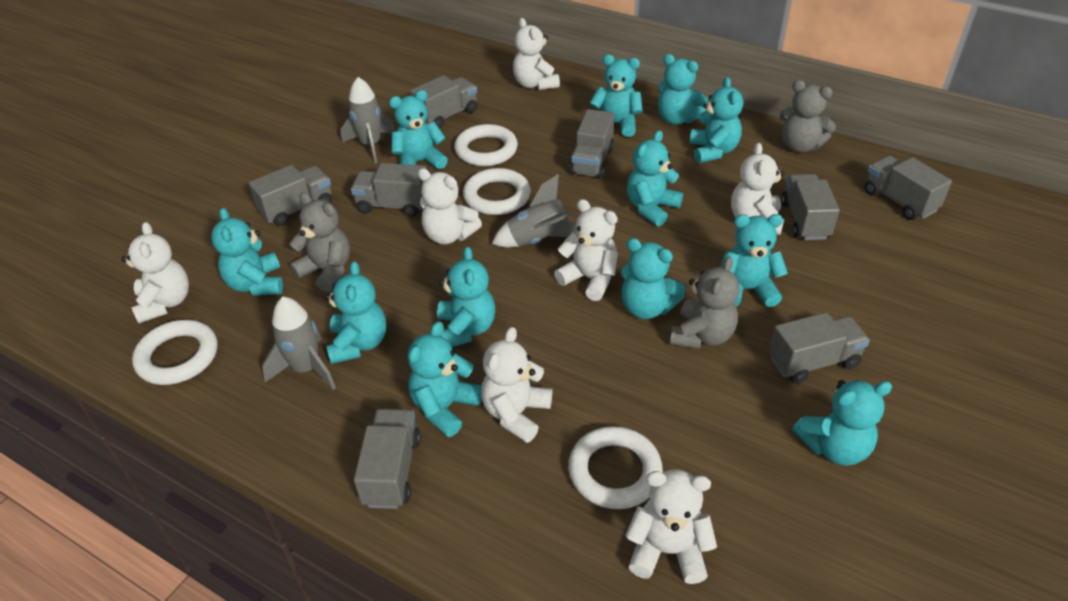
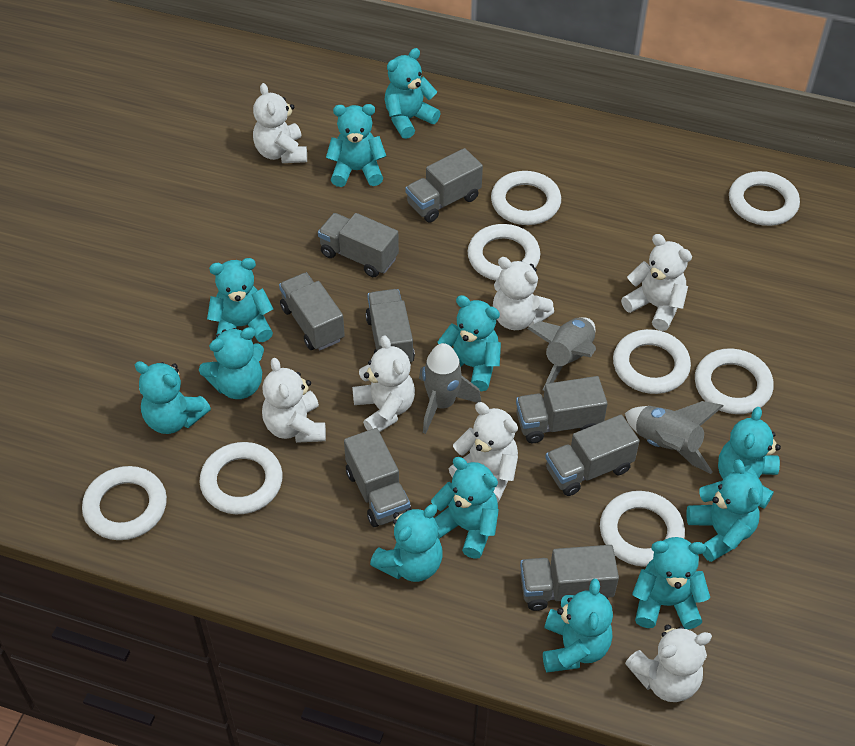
grey teddy bear: 3 -> 0
white ring: 4 -> 8

